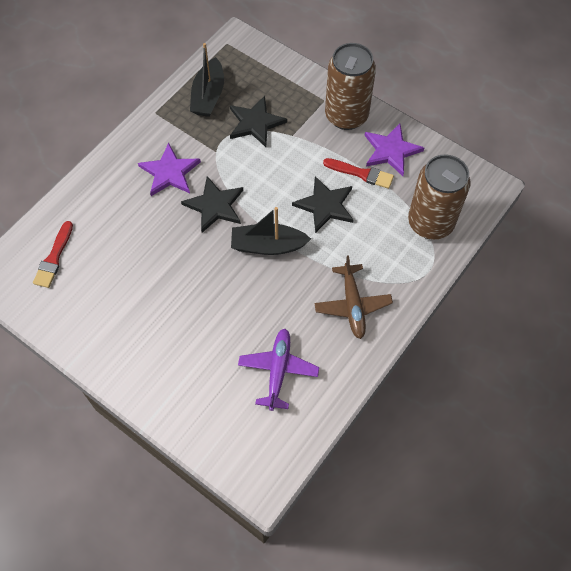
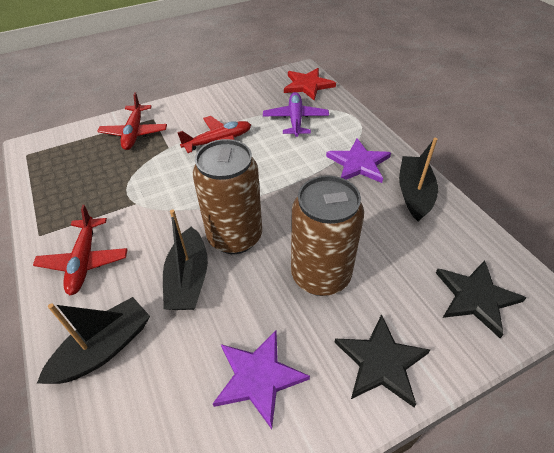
black boat: 2 -> 3
black star: 3 -> 2
brown plane: 1 -> 0
red brush: 2 -> 0
red plane: 0 -> 3
red star: 0 -> 1

